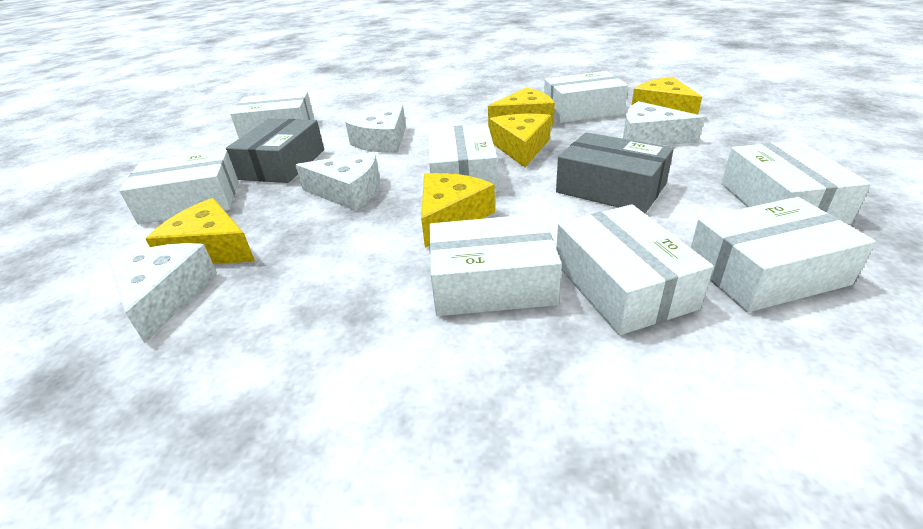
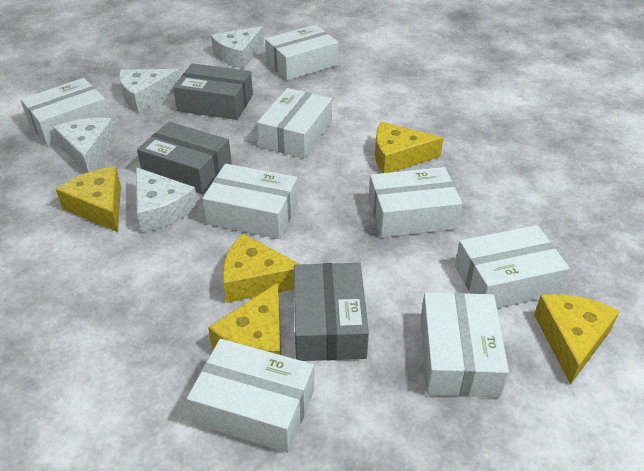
grey box: 2 -> 3

